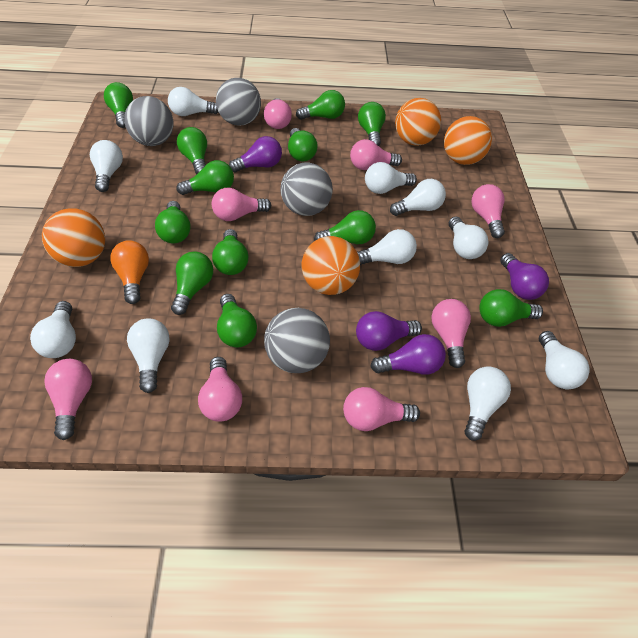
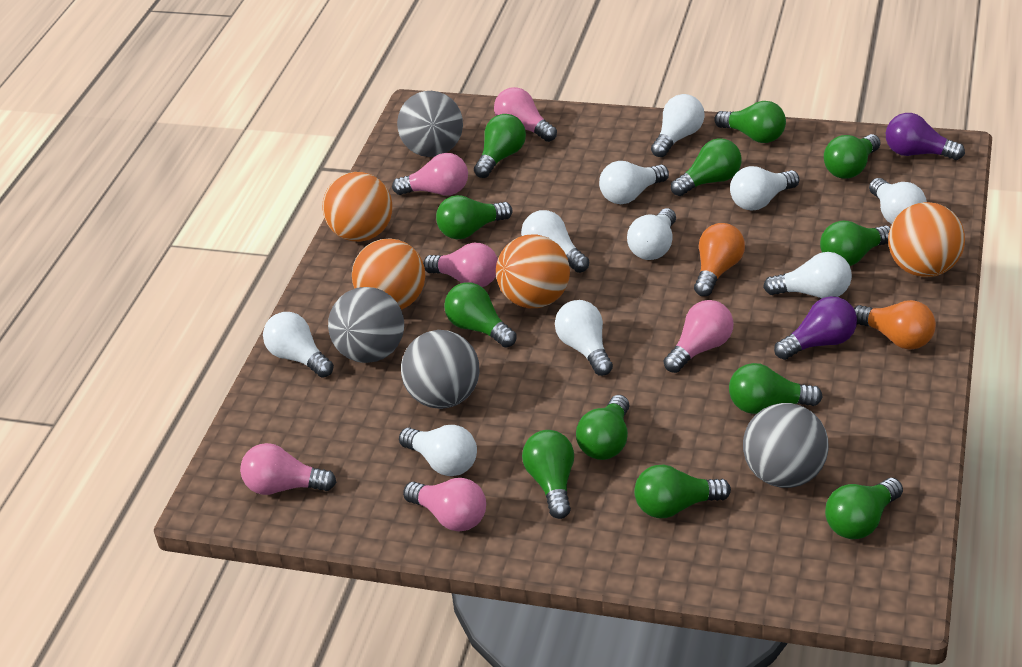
orange light bulb: 1 -> 2
pink light bulb: 8 -> 6
purple light bulb: 4 -> 2

